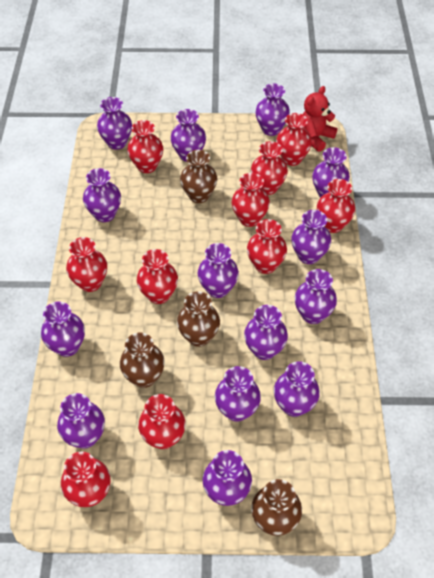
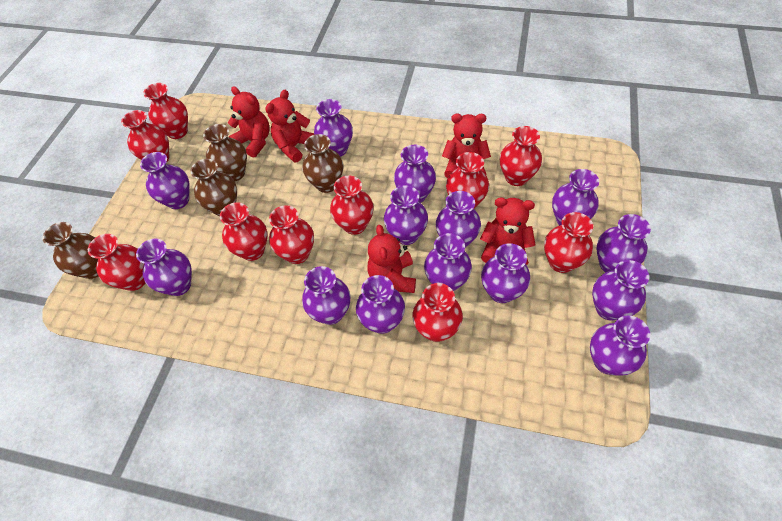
red teddy bear: 1 -> 5

